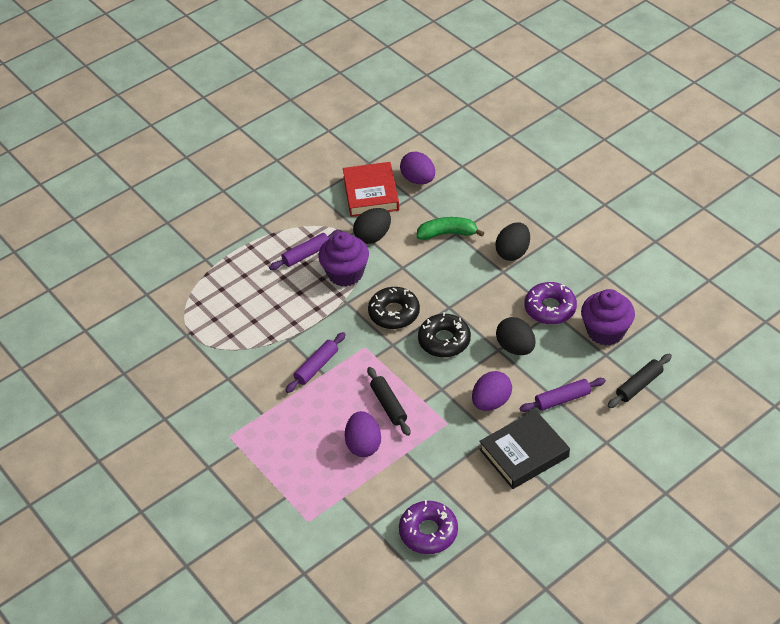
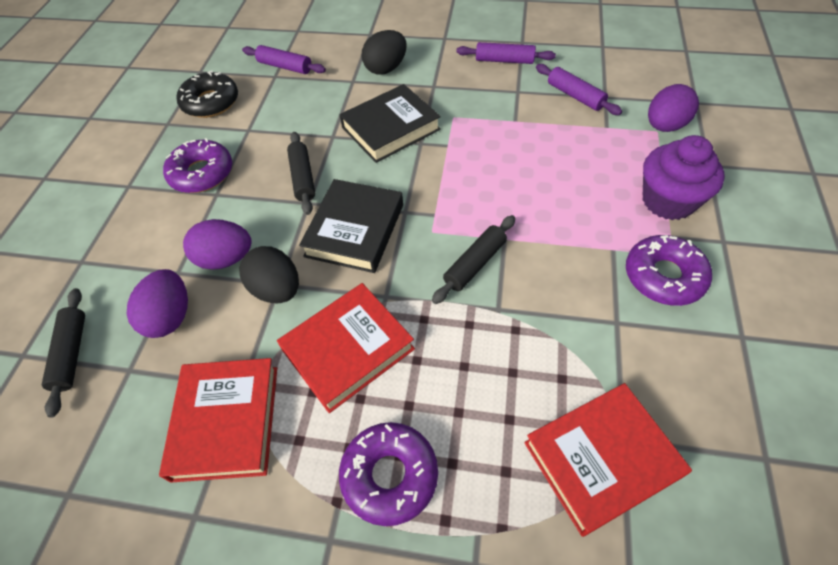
black book: 1 -> 2
black donut: 2 -> 1
black egg: 3 -> 2
black rolling pin: 2 -> 3
green banana: 1 -> 0
purple cupcake: 2 -> 1
purple donut: 2 -> 3
red book: 1 -> 3

